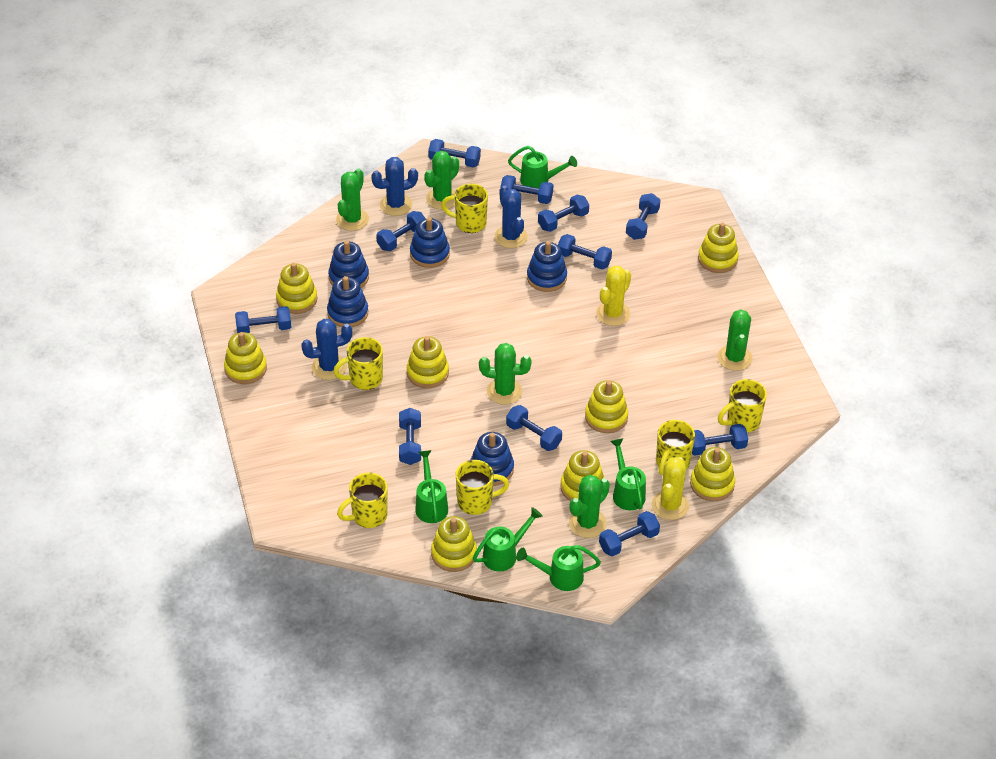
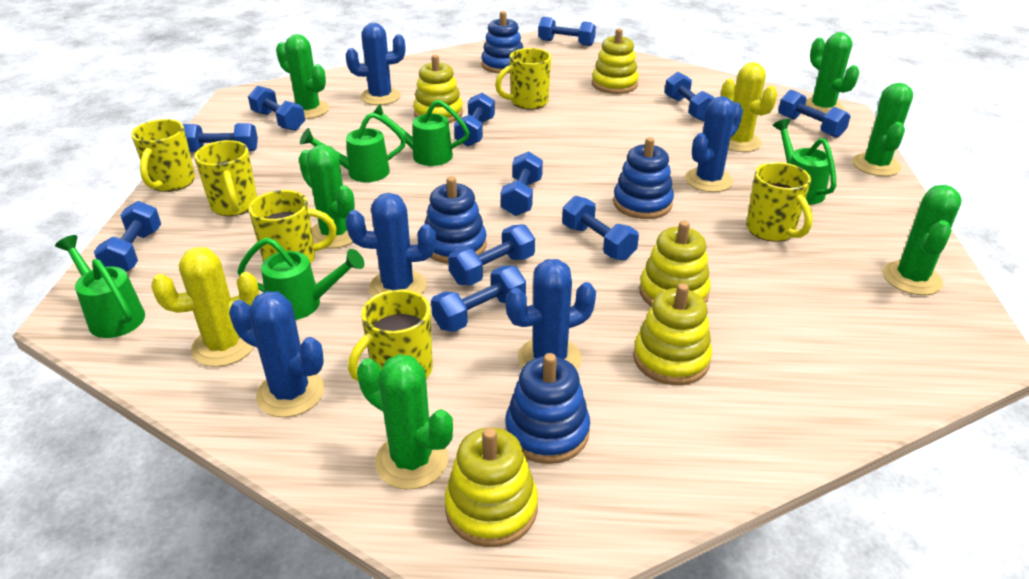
blue cactus: 3 -> 5
blue stacking toy: 5 -> 4
green cactus: 5 -> 6
yellow stacking toy: 8 -> 5

